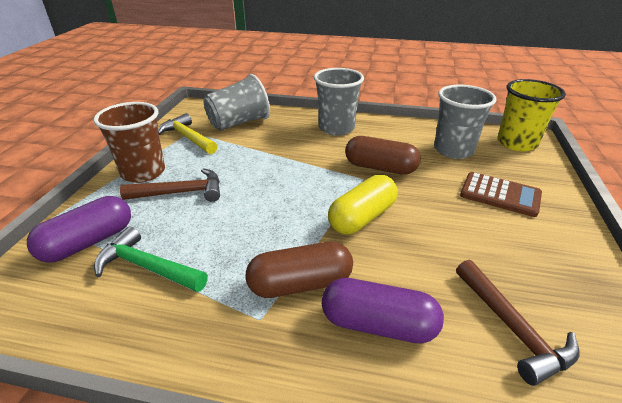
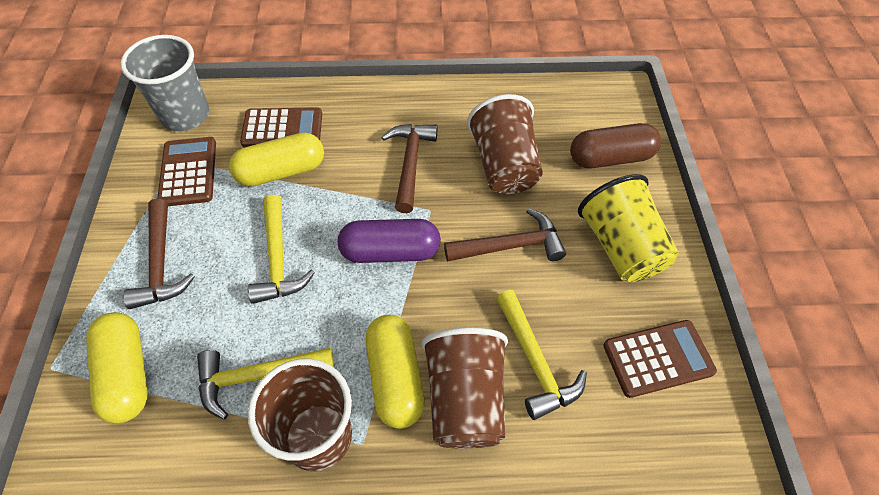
brown calculator: 1 -> 3
brown capsule: 2 -> 1
brown cup: 1 -> 3
brown hammer: 2 -> 3
green hammer: 1 -> 0
grey cup: 3 -> 1
purple capsule: 2 -> 1
yellow capsule: 1 -> 3
yellow hammer: 1 -> 3

